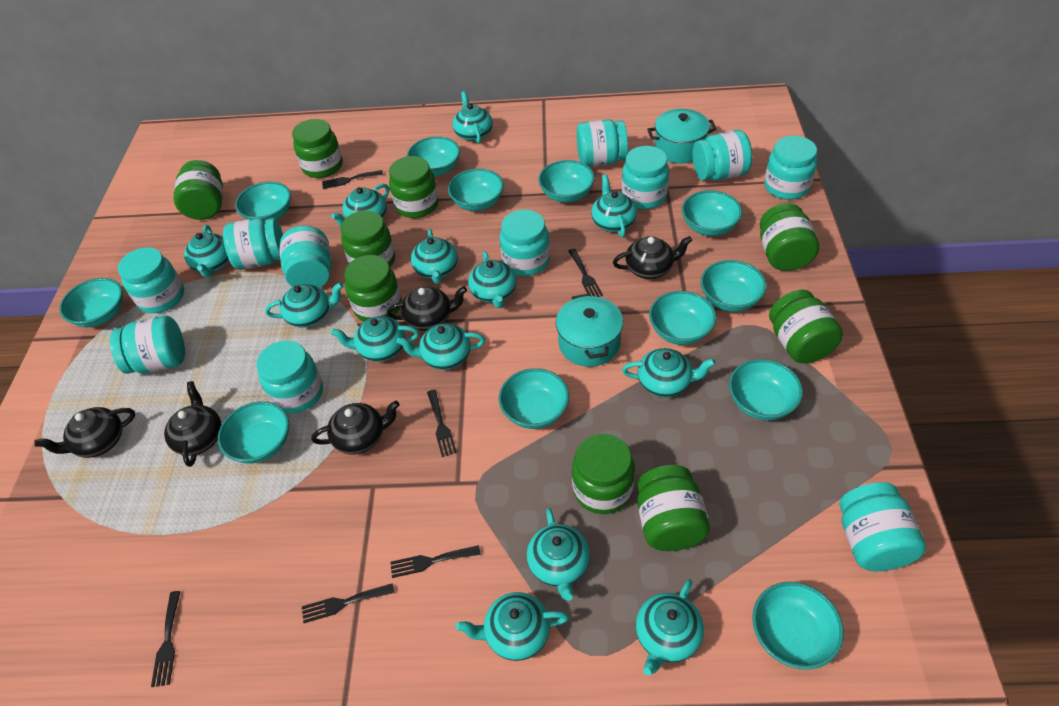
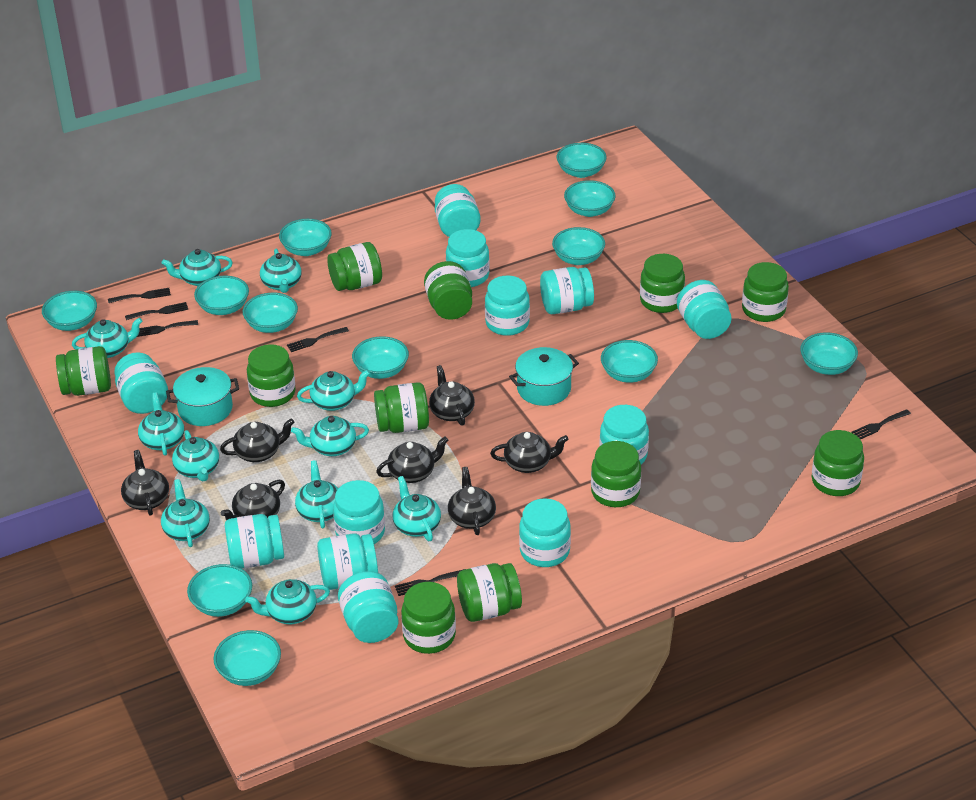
black teapot: 5 -> 7
green jar: 9 -> 11
turquoise jar: 11 -> 12
turquoise teapot: 13 -> 11

